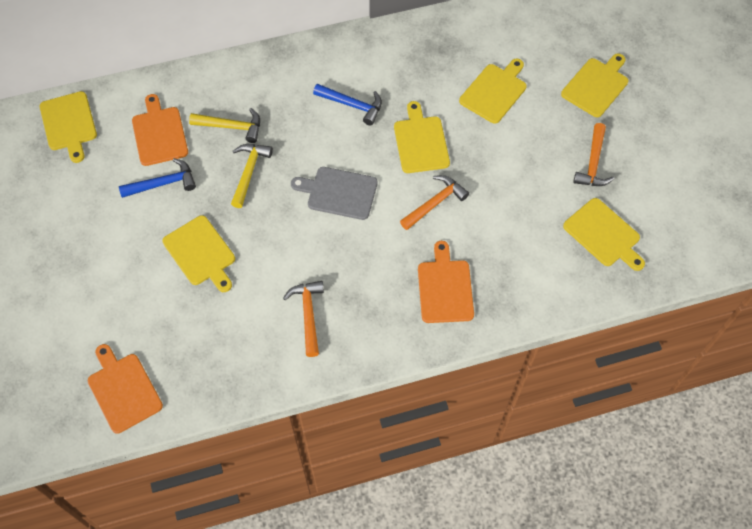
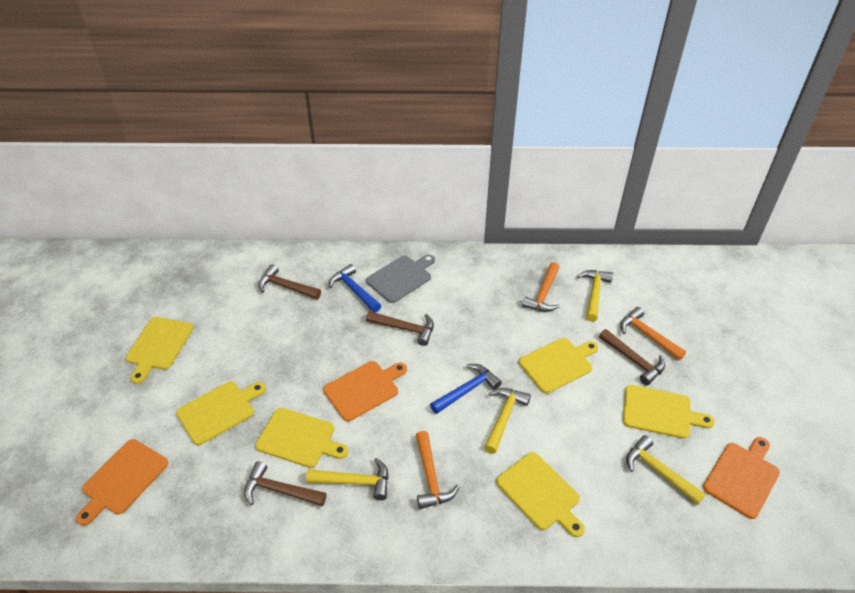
brown hammer: 0 -> 4
yellow hammer: 2 -> 4

